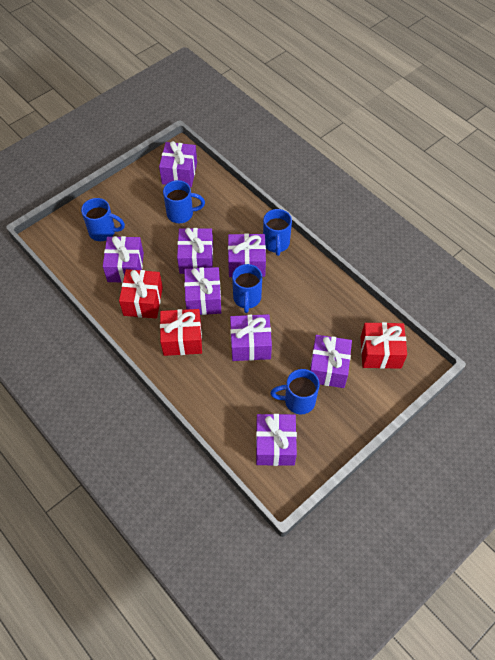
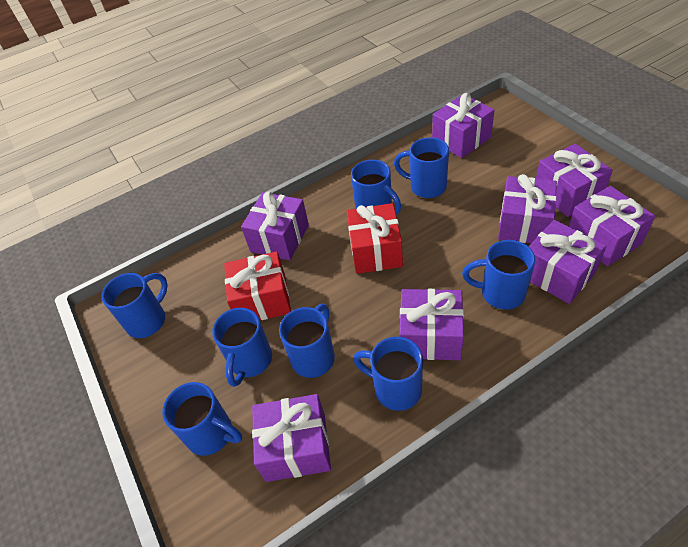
blue mug: 5 -> 8
red gift: 3 -> 2

